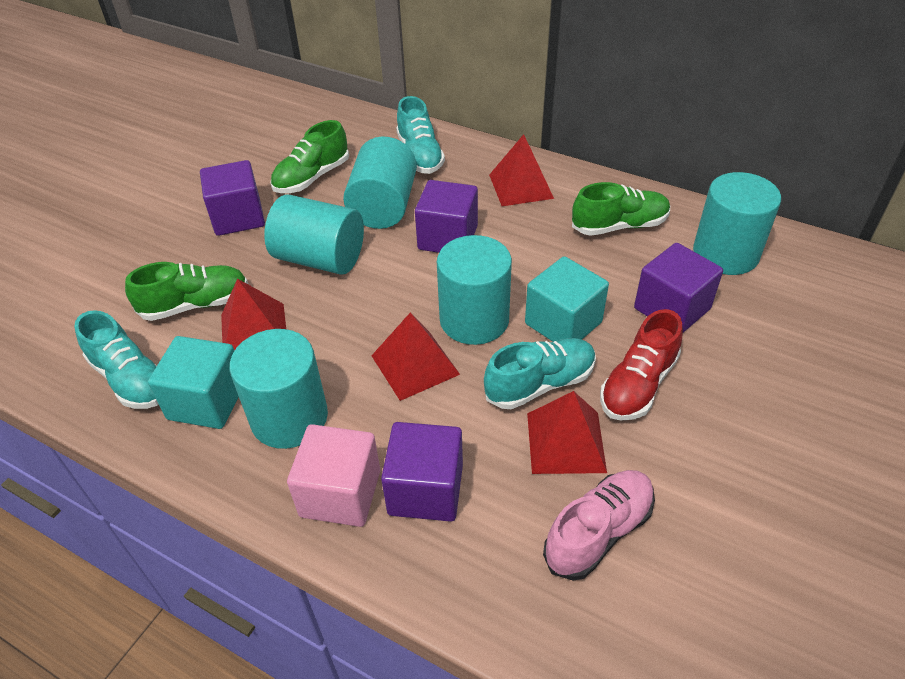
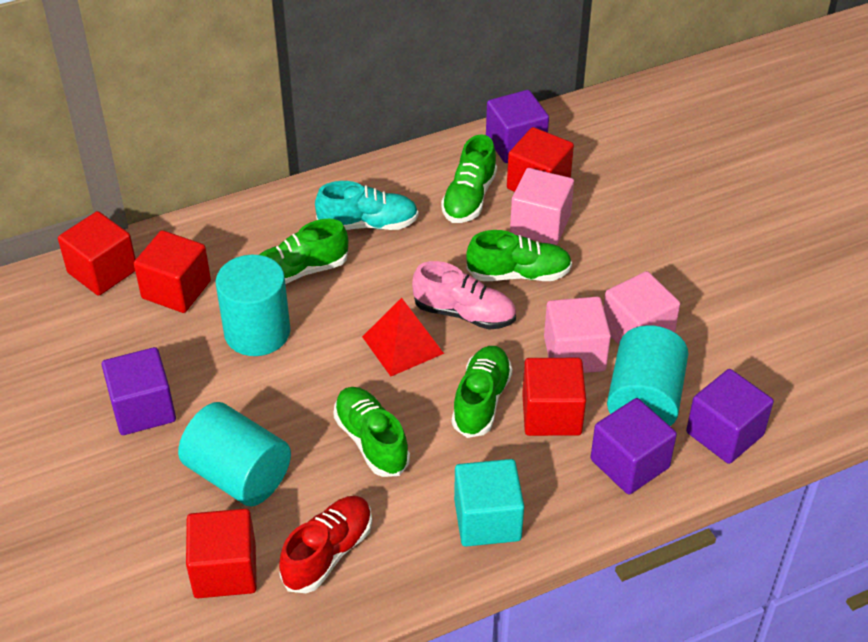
green shoe: 3 -> 5
pink cube: 1 -> 3
red cube: 0 -> 5
red pyramid: 4 -> 1
turquoise cube: 2 -> 1
turquoise cylinder: 5 -> 3
turquoise shoe: 3 -> 1

